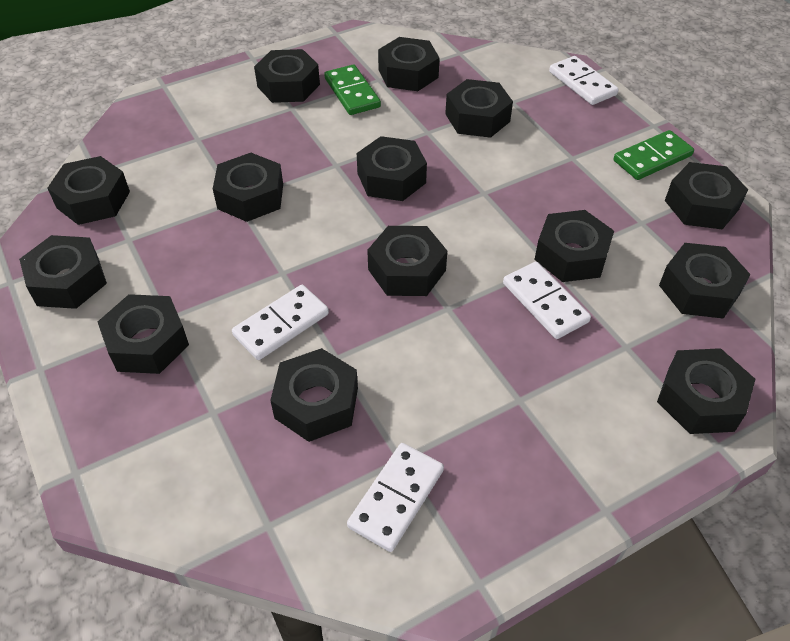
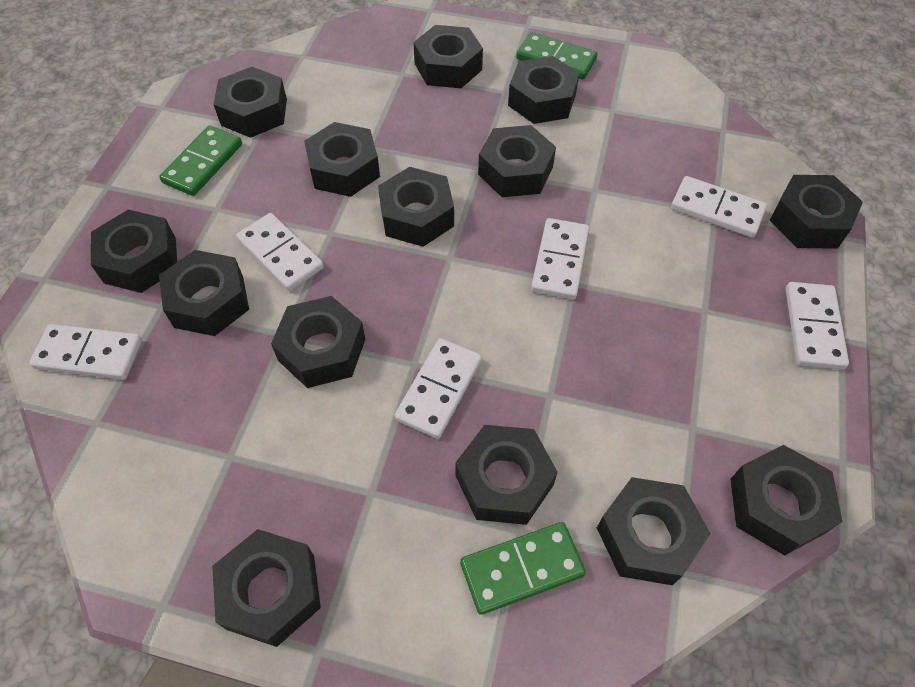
green domino: 2 -> 3
white domino: 4 -> 6

